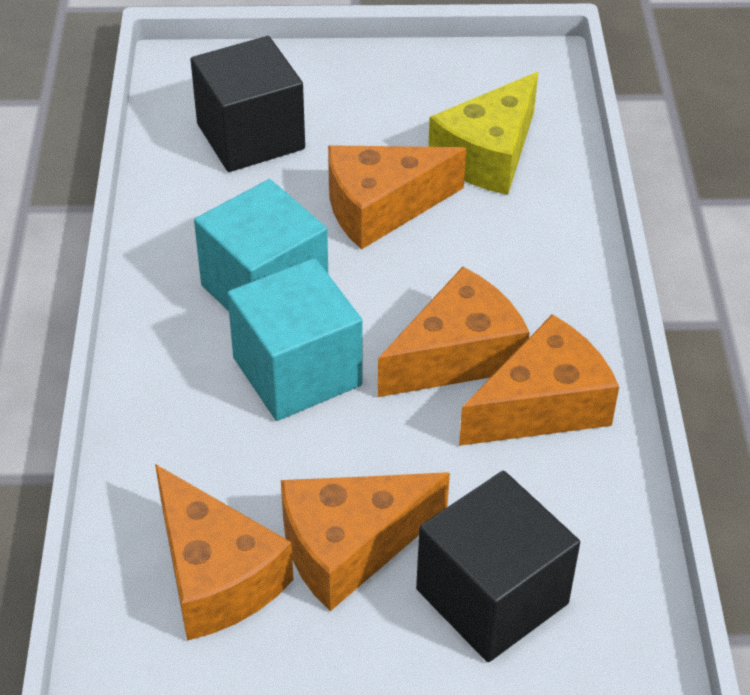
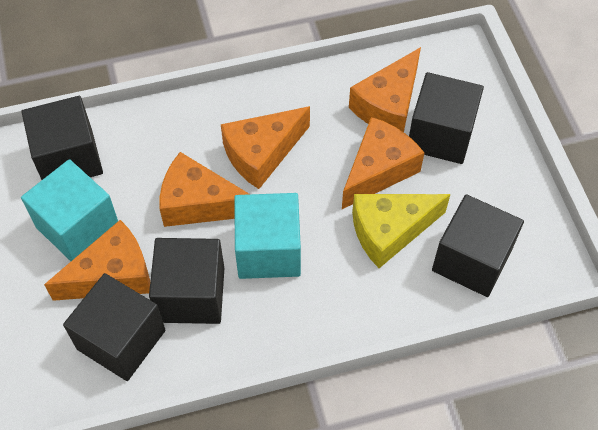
black cube: 2 -> 5

